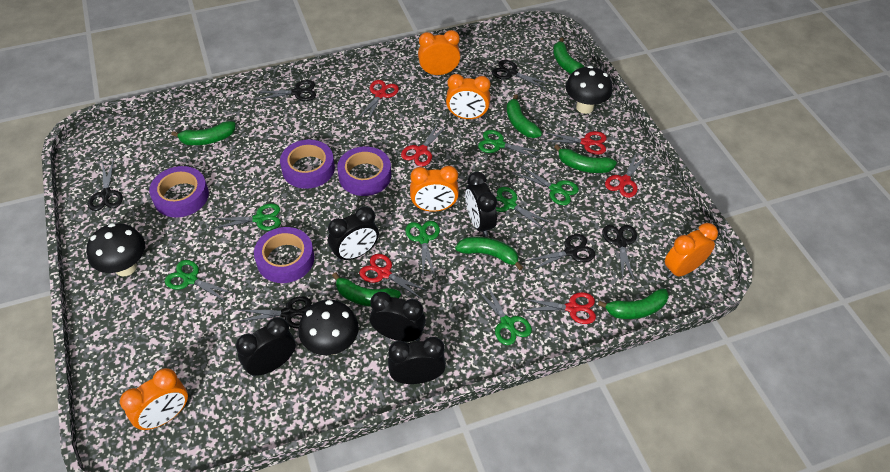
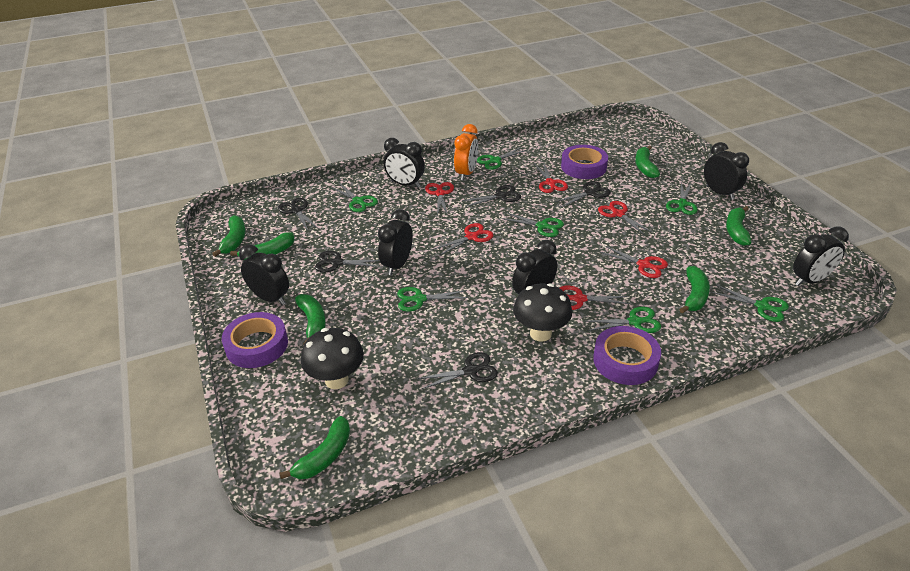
black clock: 5 -> 6
black mushroom: 3 -> 2
black scissors: 6 -> 5
orange clock: 5 -> 1
purple tape: 4 -> 3

